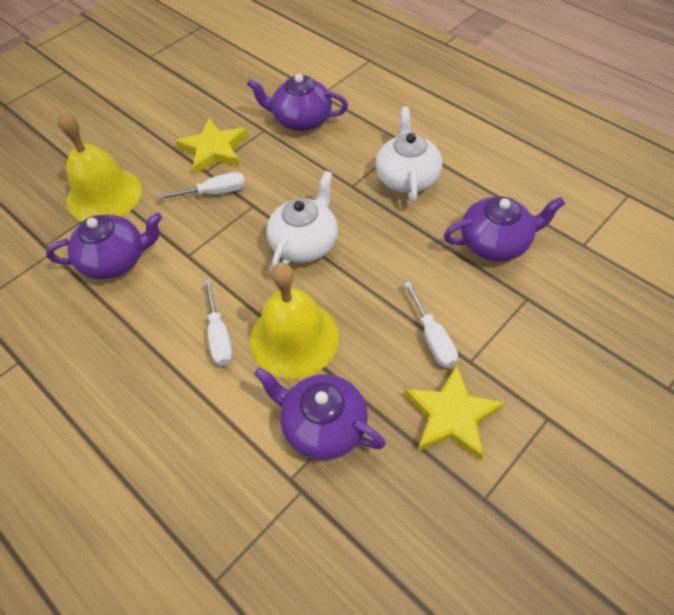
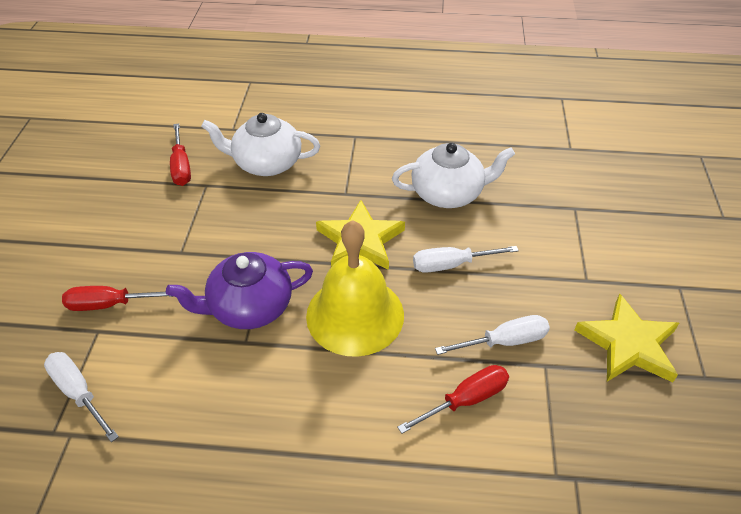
purple teapot: 4 -> 1
red screwdriver: 0 -> 3
yellow bell: 2 -> 1

